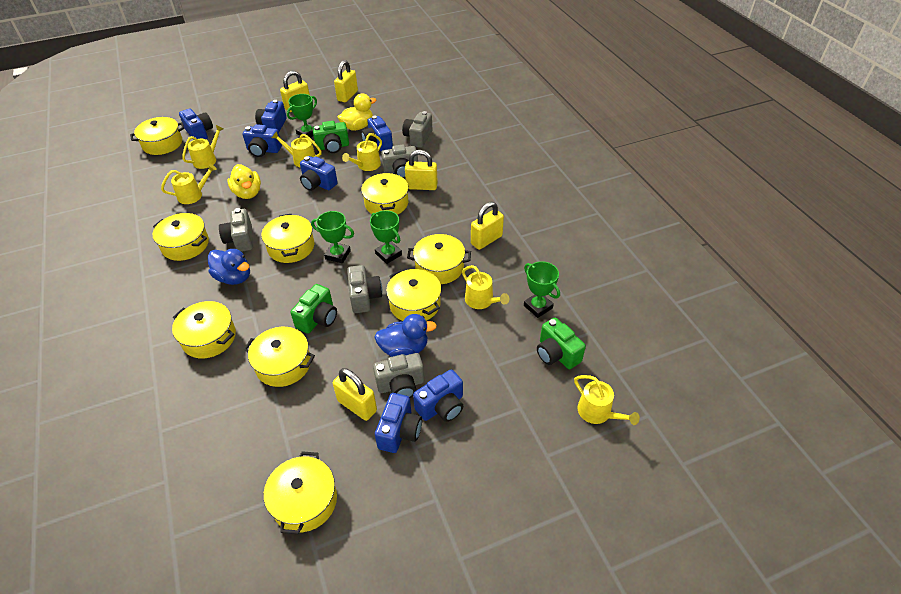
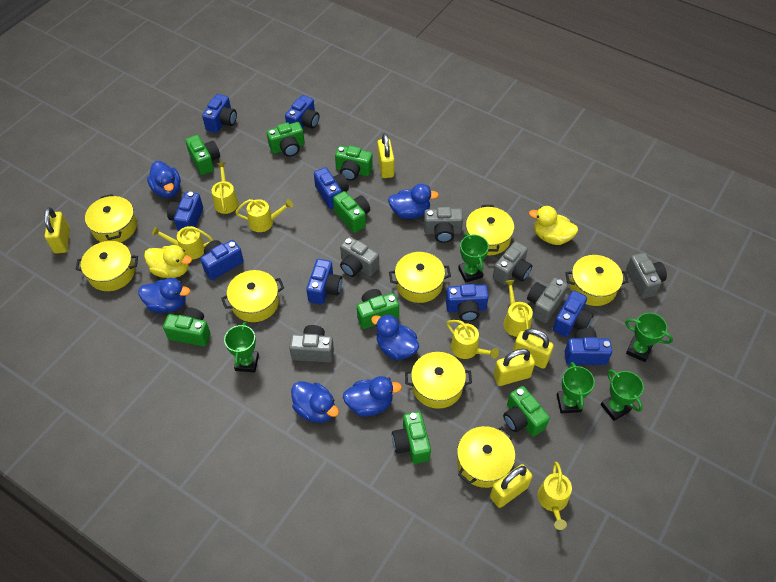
blue camera: 7 -> 9
blue duck: 2 -> 6
green camera: 3 -> 8
green trophy: 4 -> 5
grey camera: 5 -> 6
yellow pot: 9 -> 8

